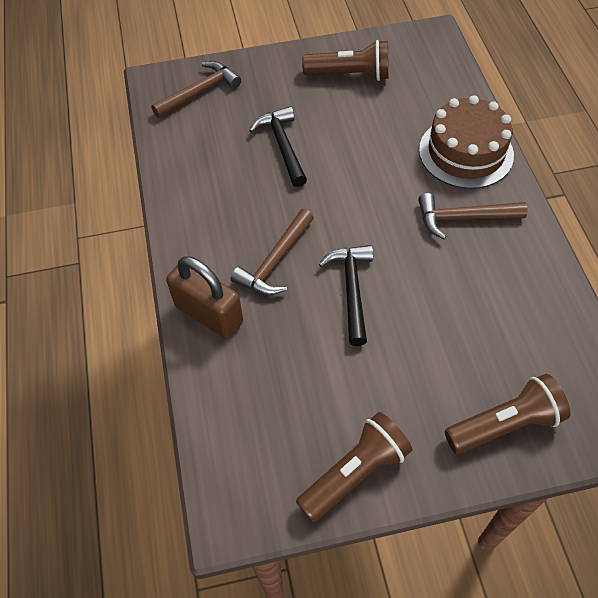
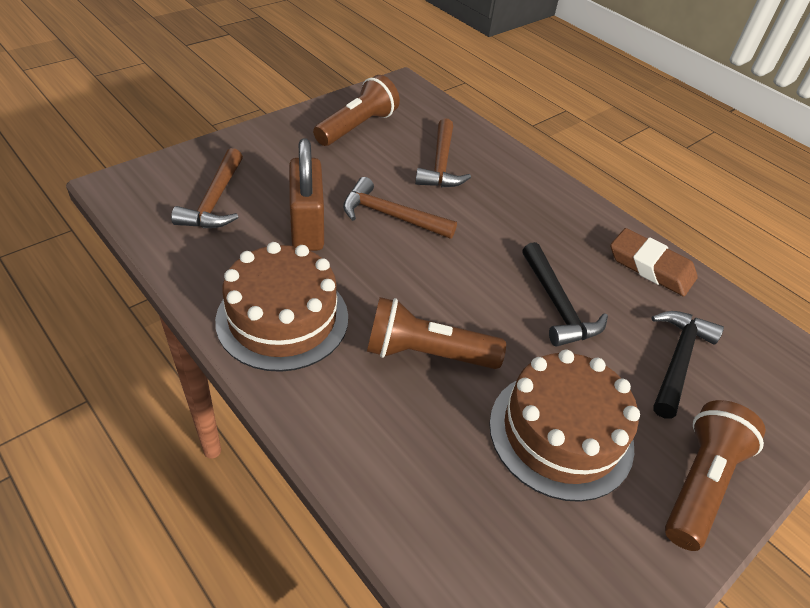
brown cake: 1 -> 2
brown eraser: 0 -> 1

